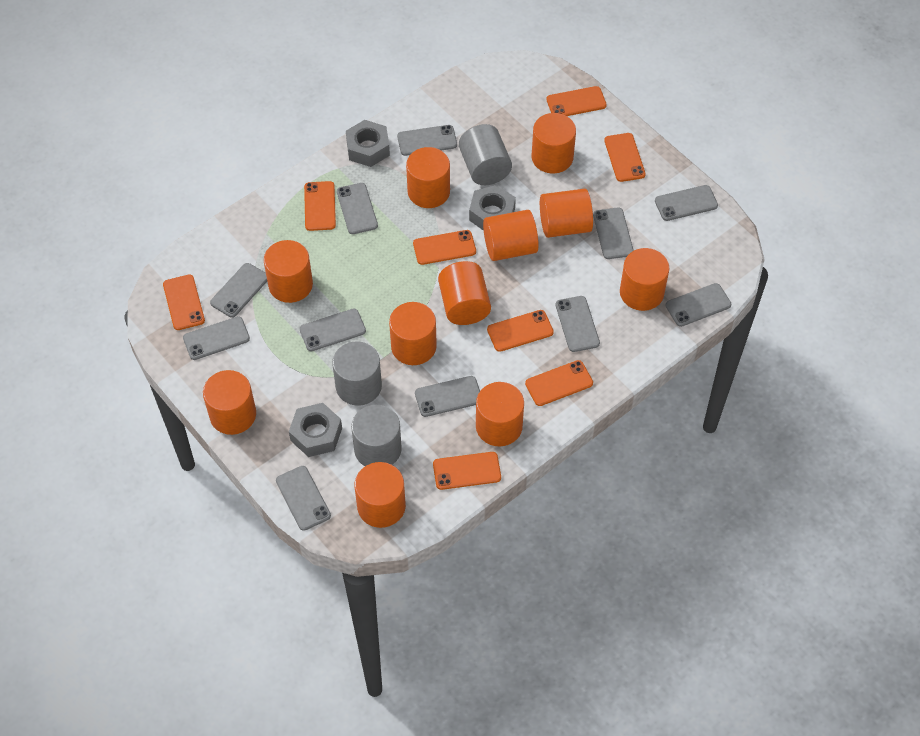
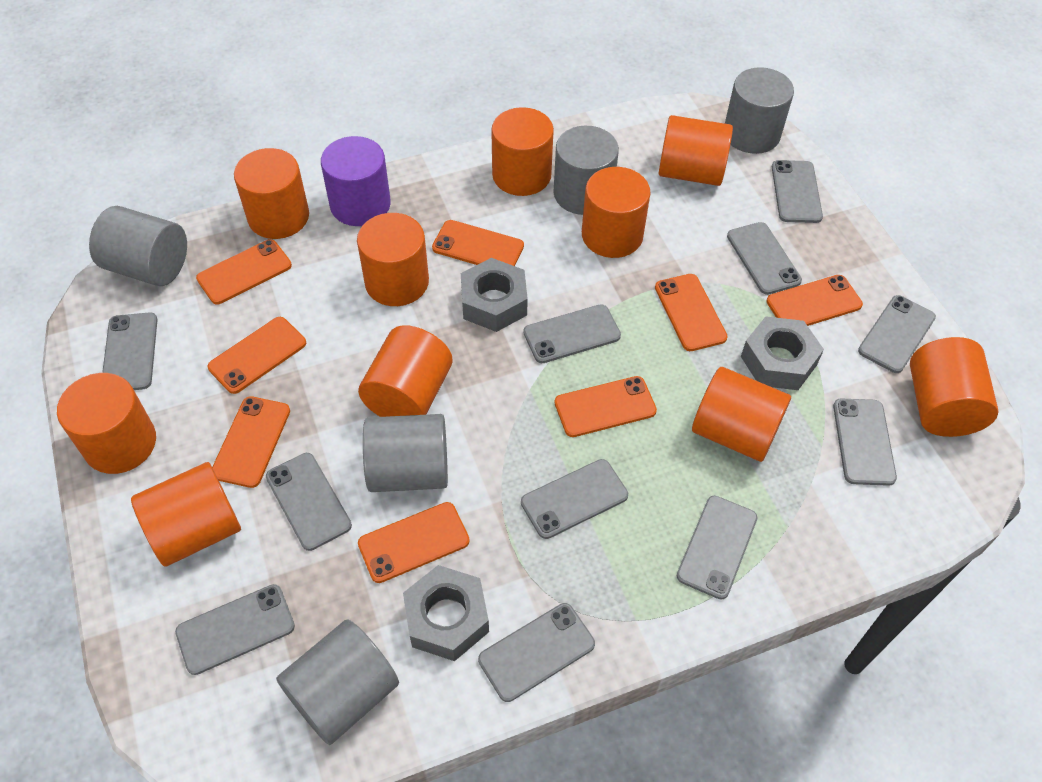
grey cylinder: 3 -> 5
orange cylinder: 11 -> 10
purple cylinder: 0 -> 1

